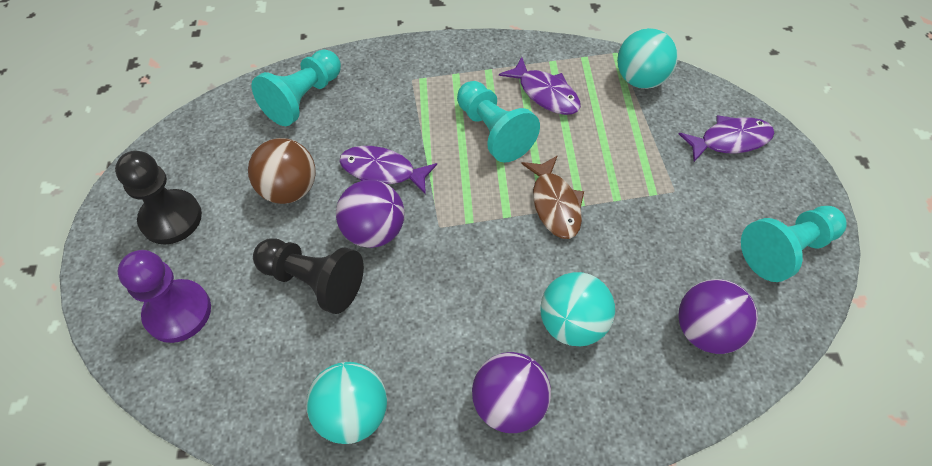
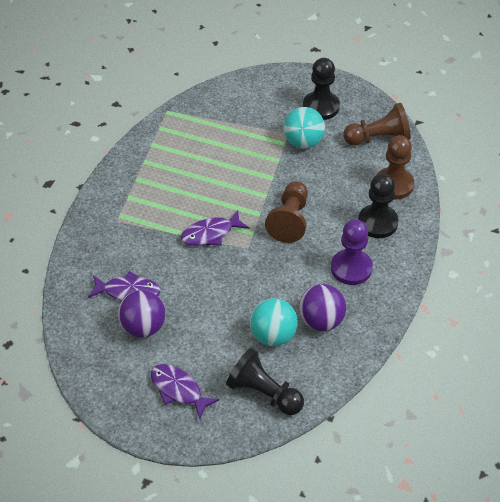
black pawn: 2 -> 3
brown ball: 1 -> 0
brown fish: 1 -> 0
brown pawn: 0 -> 3
purple ball: 3 -> 2
turquoise ball: 3 -> 2
turquoise pawn: 3 -> 0

